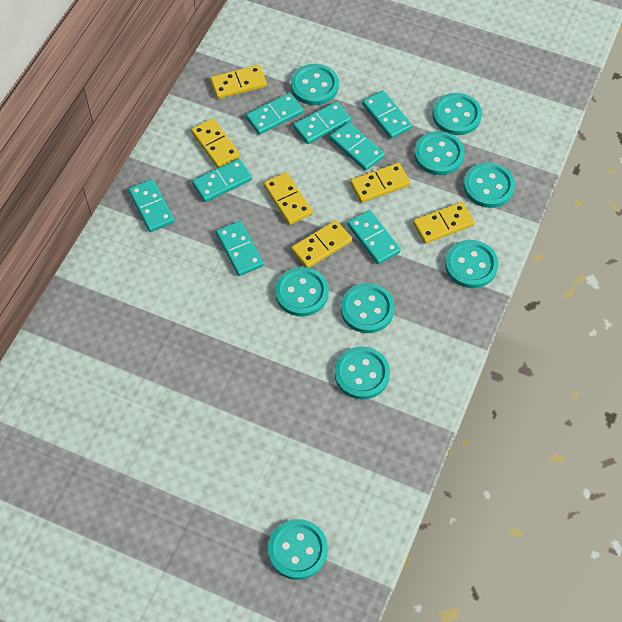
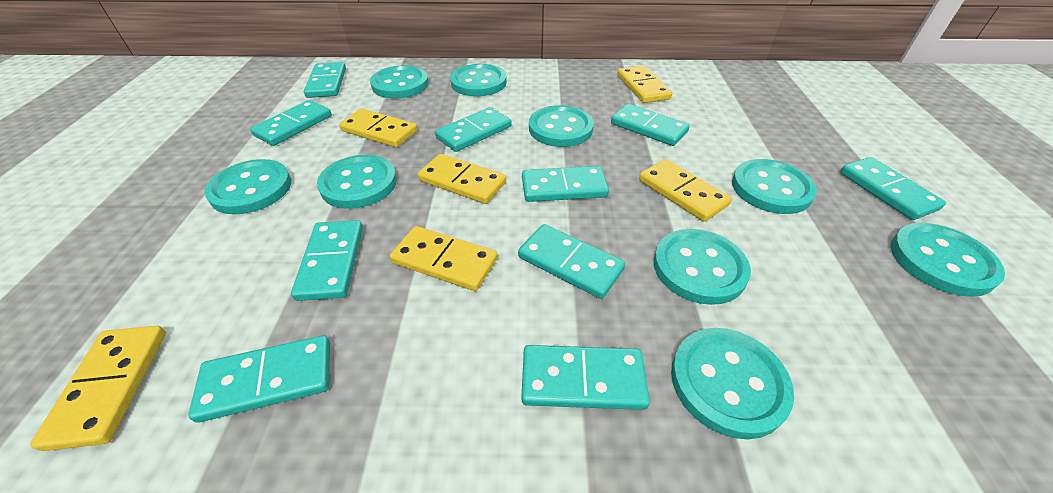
turquoise domino: 8 -> 10

